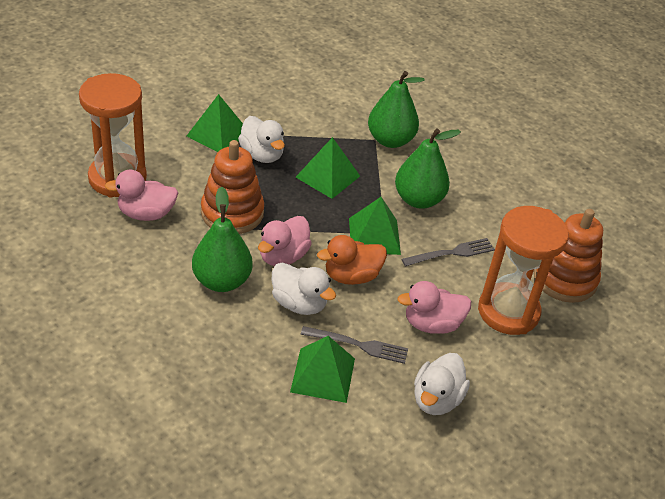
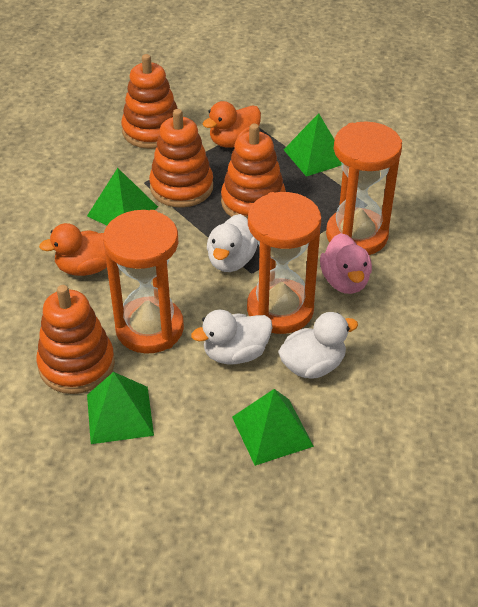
green pear: 3 -> 0
grey fork: 2 -> 0
orange duck: 1 -> 2
orange hourglass: 2 -> 3
orange stacking toy: 2 -> 4
pink duck: 3 -> 1

